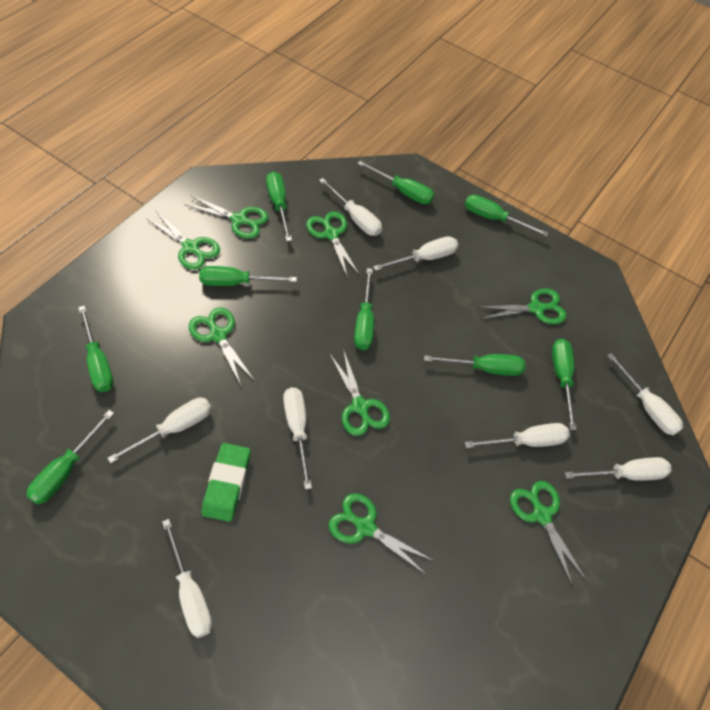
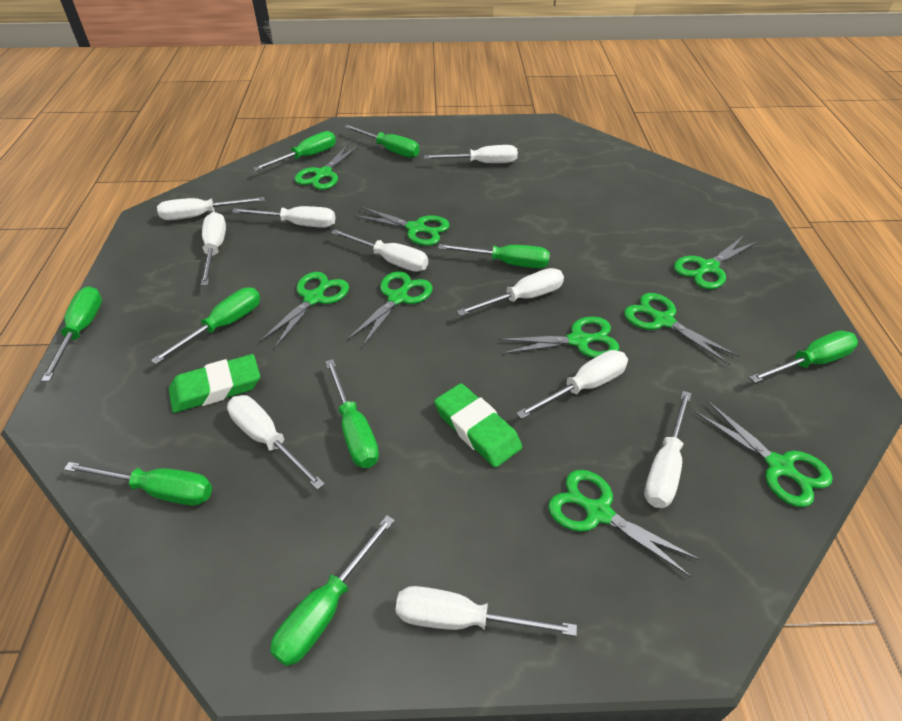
green eraser: 1 -> 2
green scissors: 8 -> 9
white screwdriver: 8 -> 10

